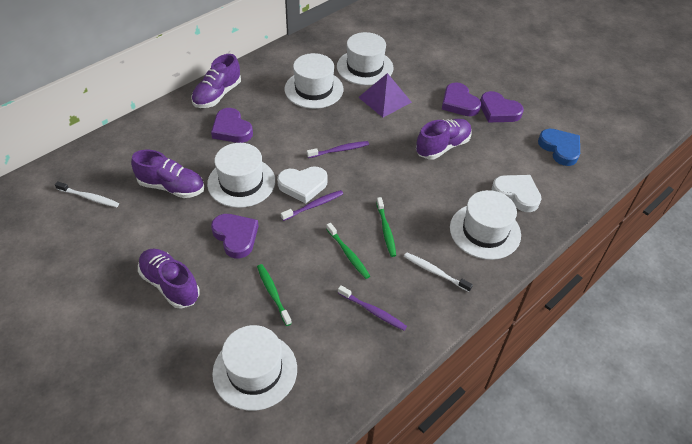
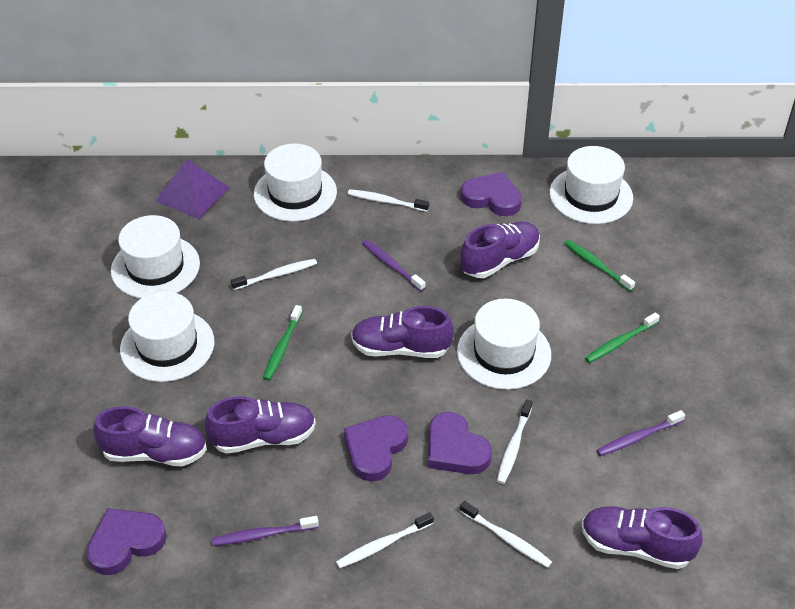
blue heart: 1 -> 0
purple shoe: 4 -> 5
white heart: 2 -> 0
white toothbrush: 2 -> 5

